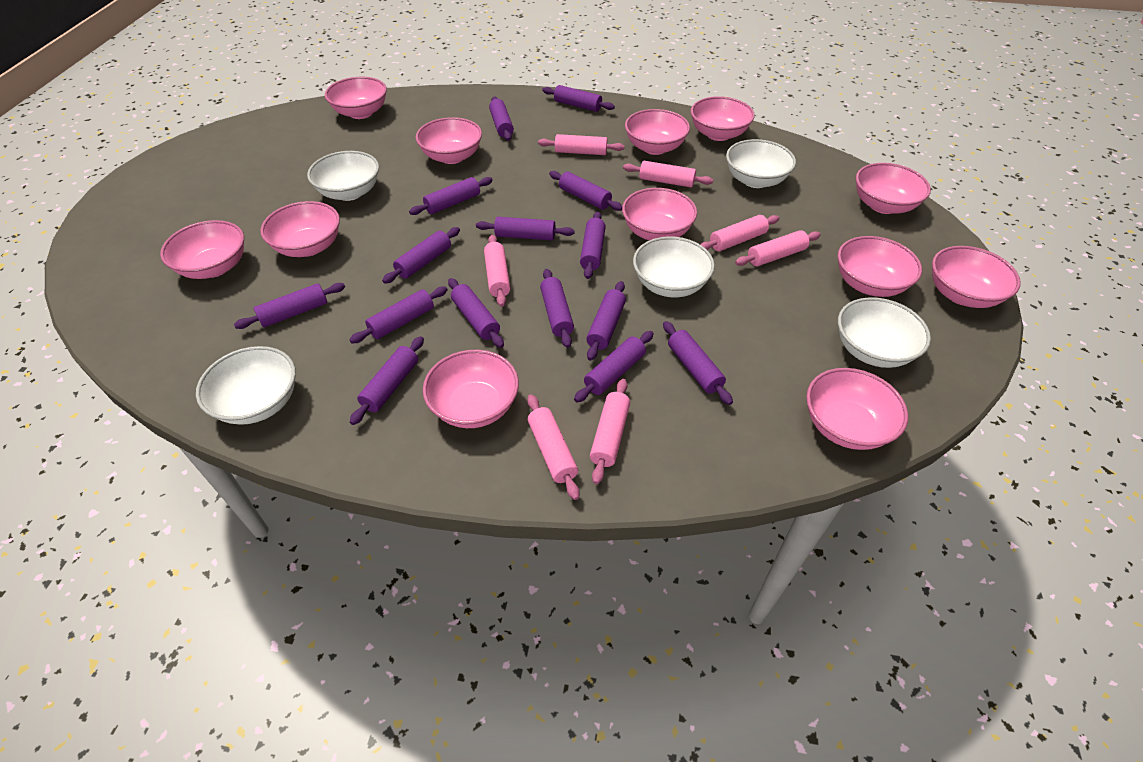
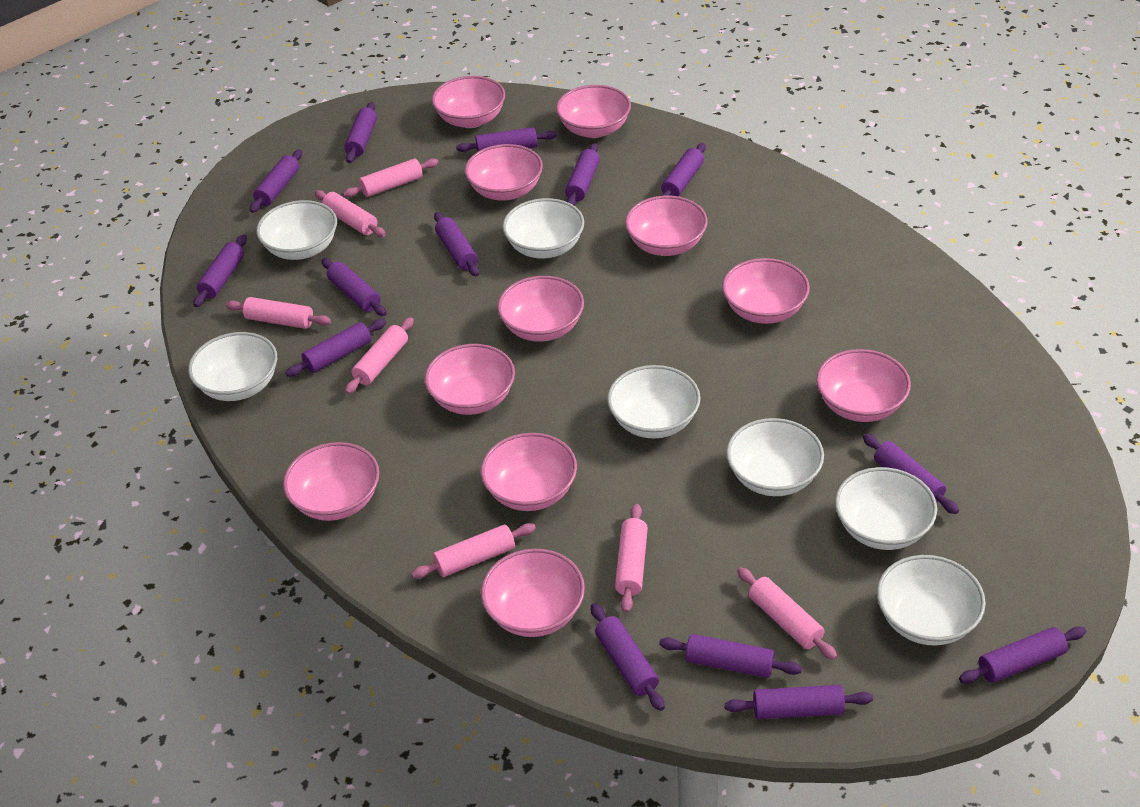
pink bowl: 12 -> 11
purple rolling pin: 15 -> 14
white bowl: 5 -> 7

